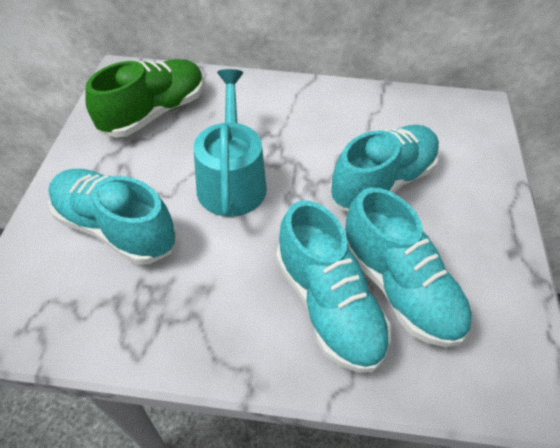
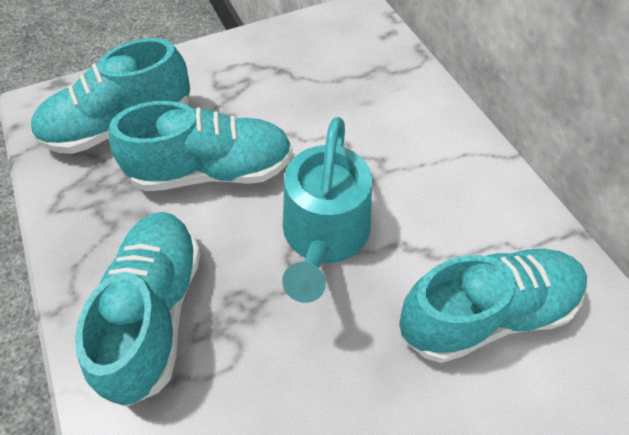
green shoe: 1 -> 0

